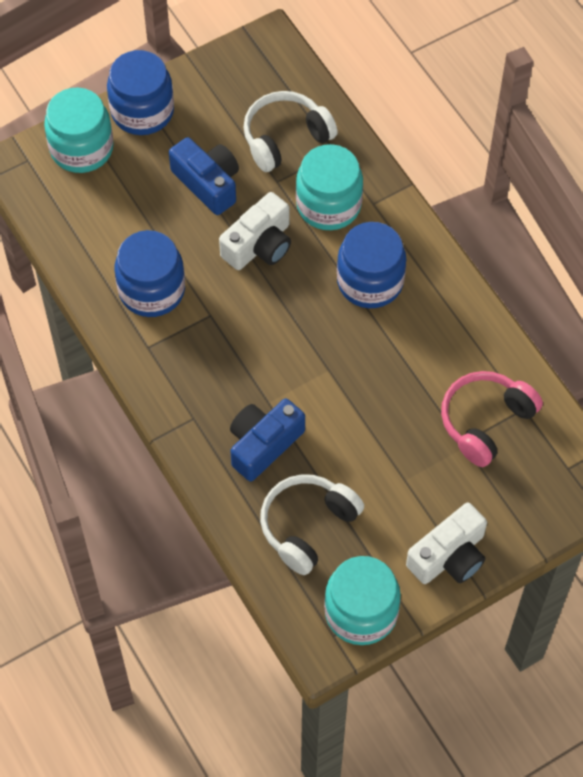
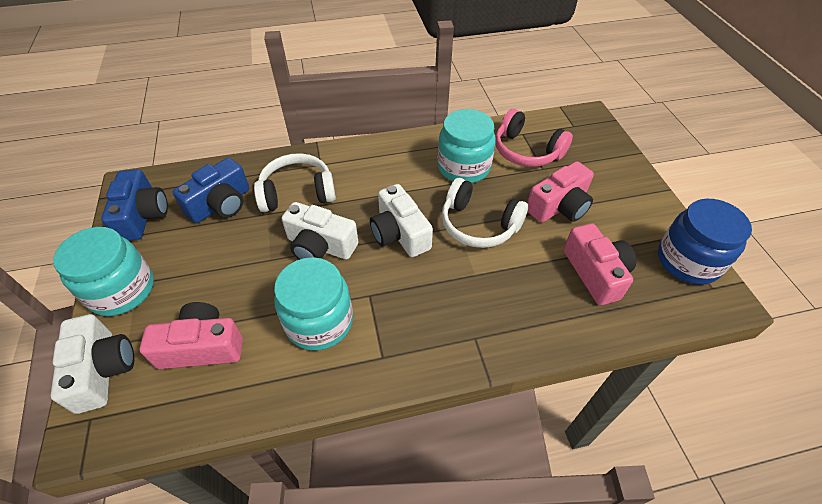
blue jar: 3 -> 1
pink camera: 0 -> 3
white camera: 2 -> 3

